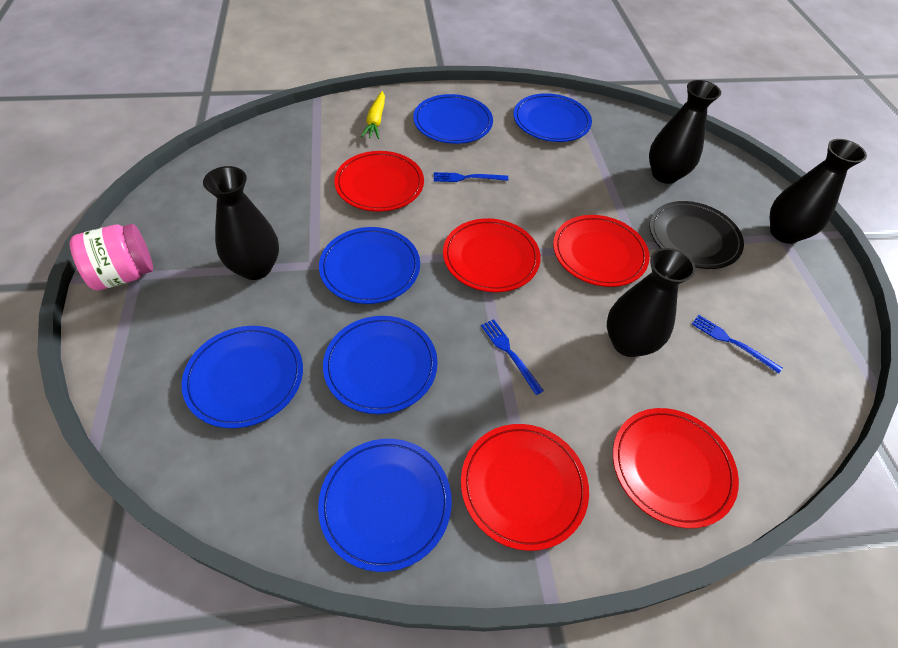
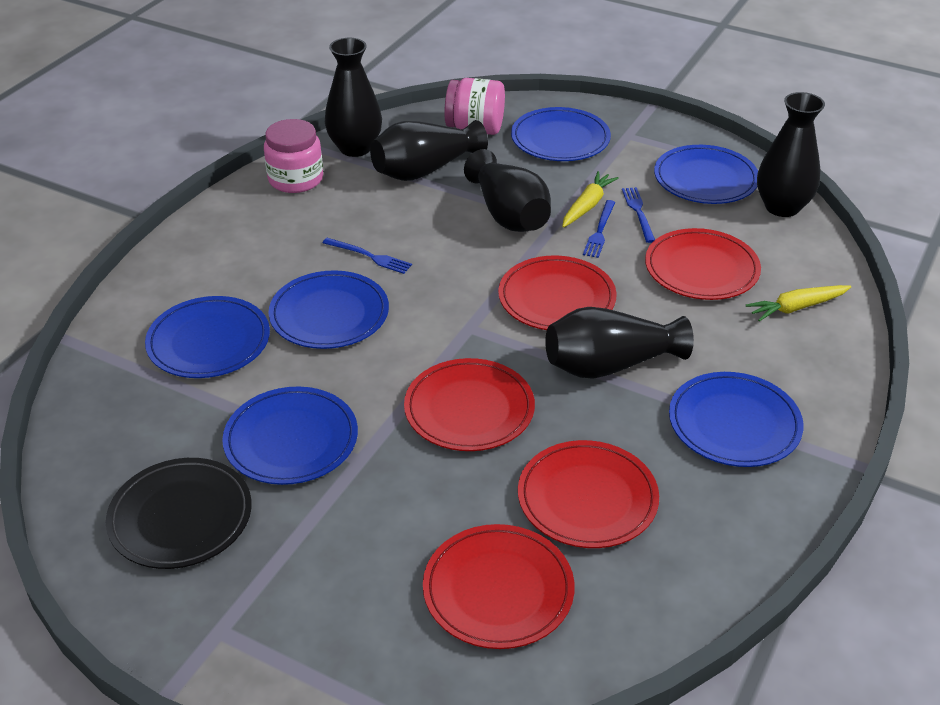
black vase: 4 -> 5
pink jar: 1 -> 2
yellow carrot: 1 -> 2

